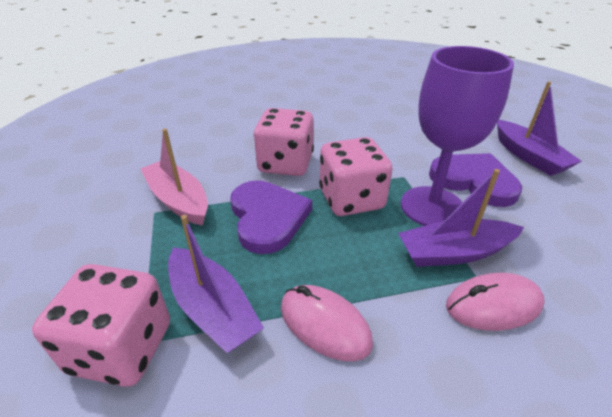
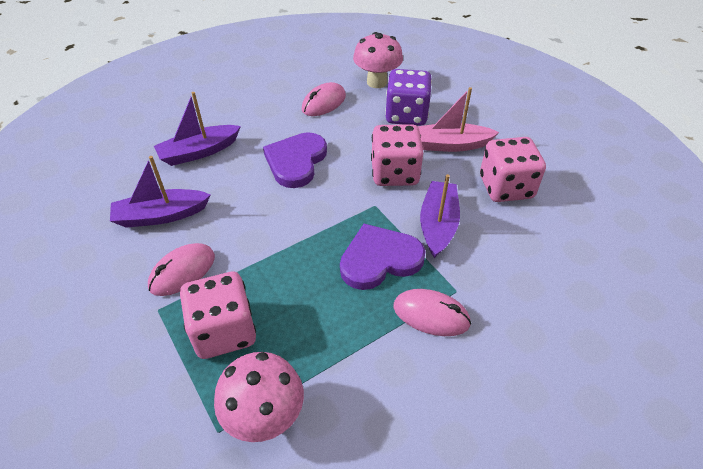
pink mouse: 2 -> 3
pink mushroom: 0 -> 2
purple dice: 0 -> 1
purple goblet: 1 -> 0

